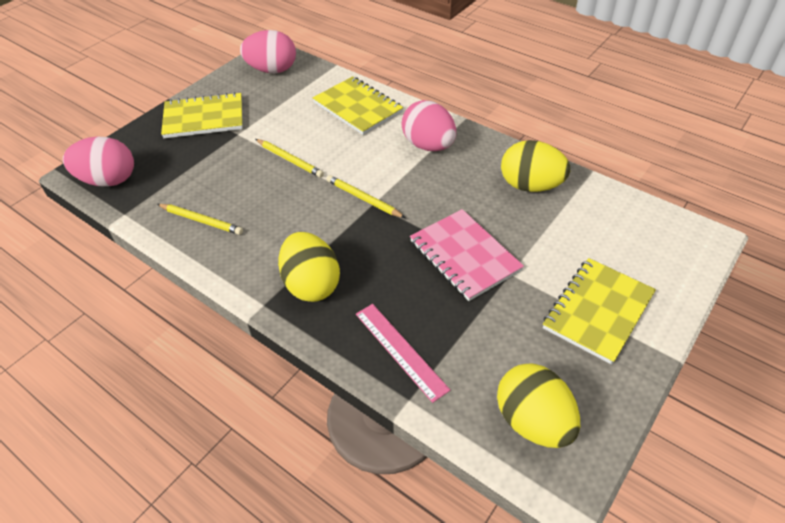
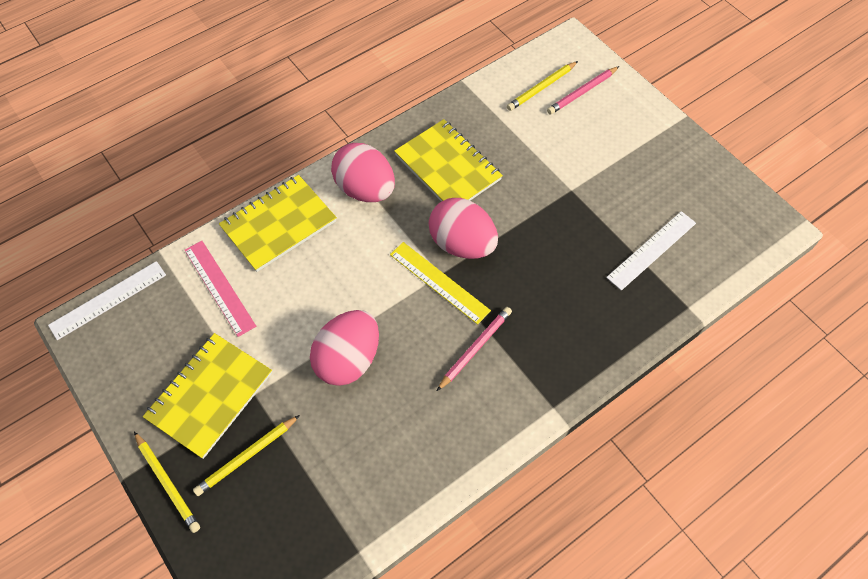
pink notebook: 1 -> 0
pink pencil: 0 -> 2
white ruler: 0 -> 2
yellow egg: 3 -> 0
yellow ruler: 0 -> 1

